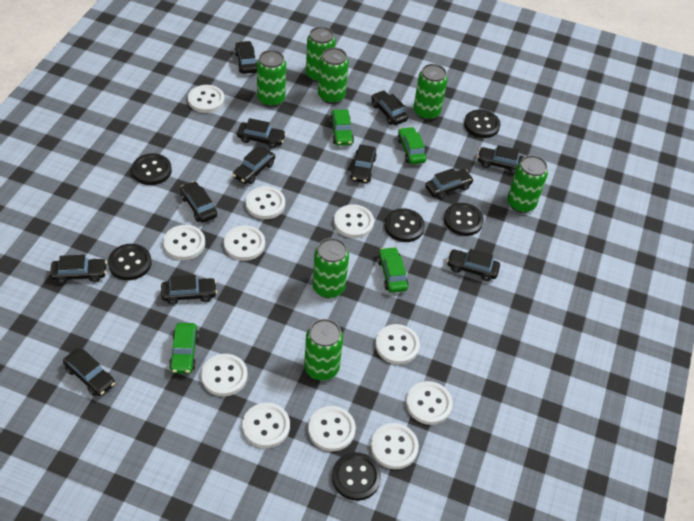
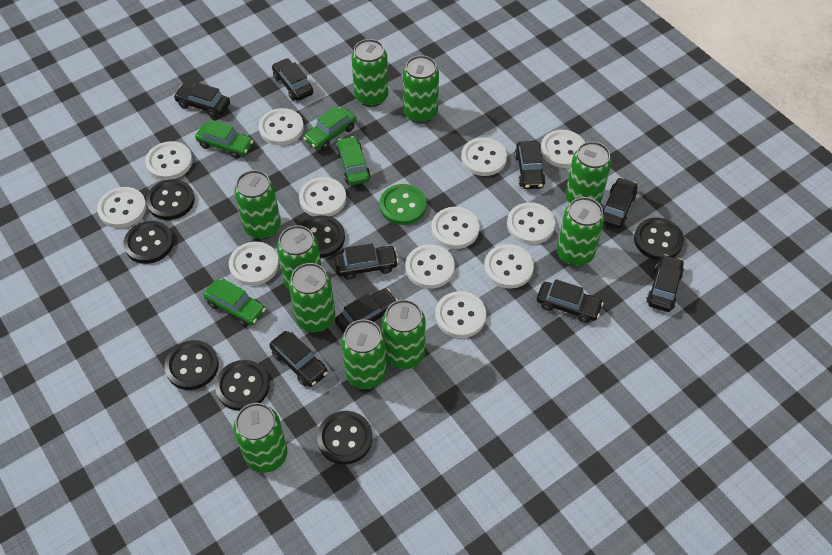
black button: 6 -> 7
black car: 12 -> 9
green button: 0 -> 1
green can: 7 -> 10
white button: 11 -> 12

